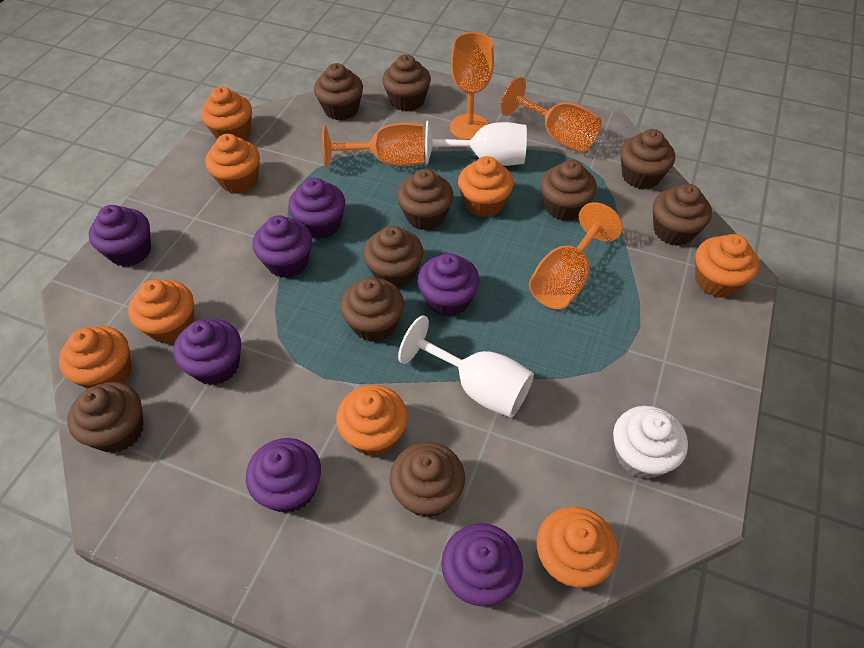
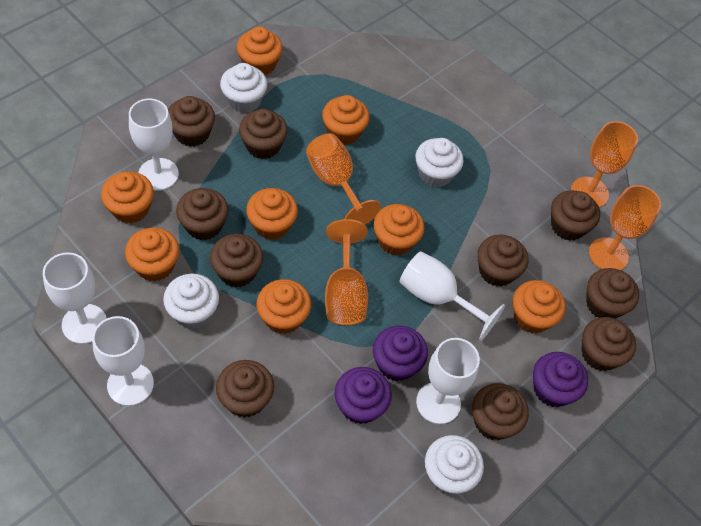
purple cupcake: 7 -> 3
white cupcake: 1 -> 4
white goblet: 2 -> 5

